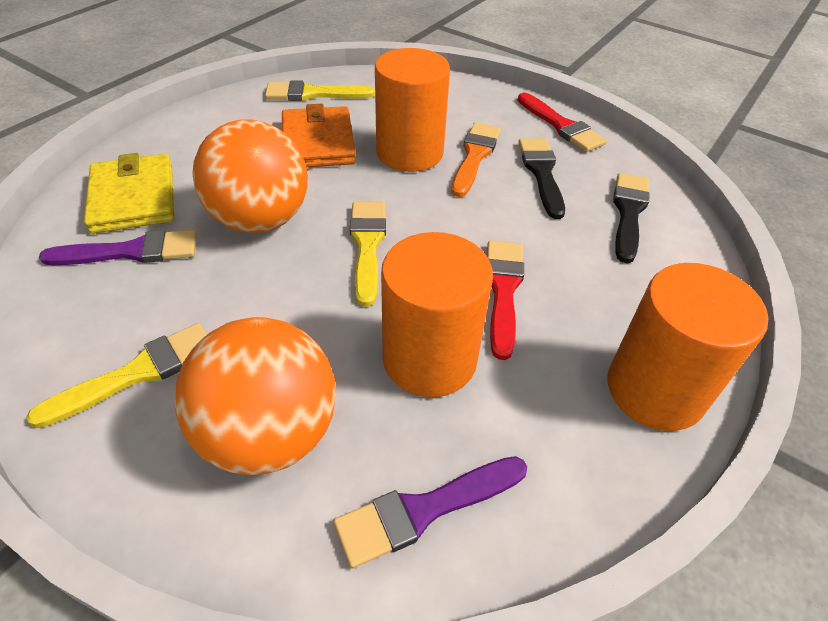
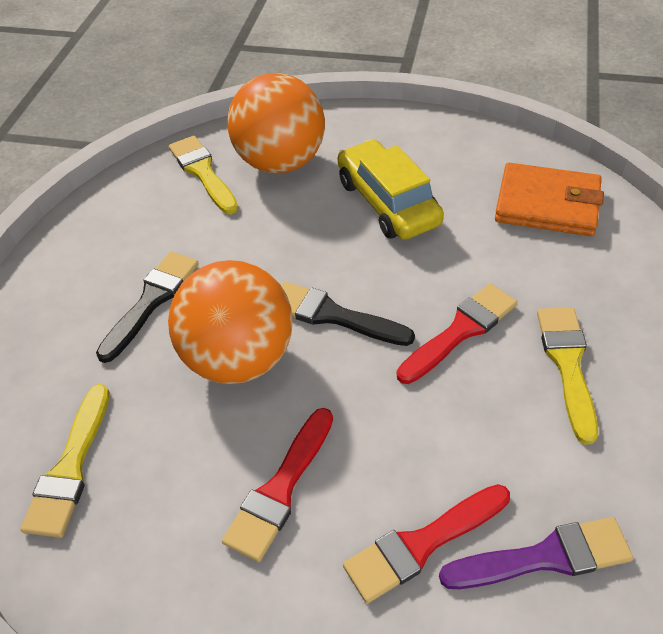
orange brush: 1 -> 0
orange cylinder: 3 -> 0
purple brush: 2 -> 1
red brush: 2 -> 3
yellow car: 0 -> 1
yellow wallet: 1 -> 0

